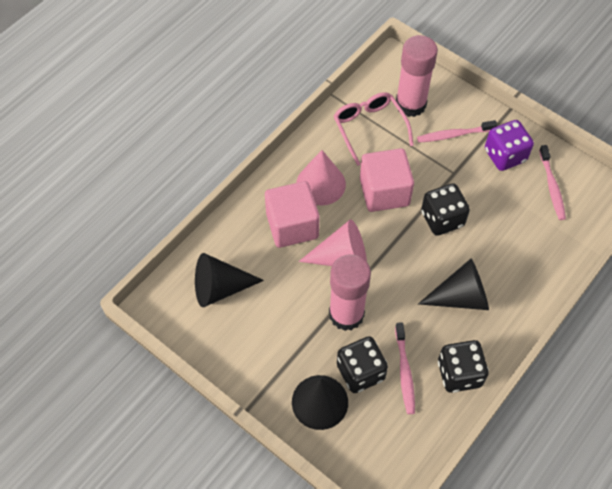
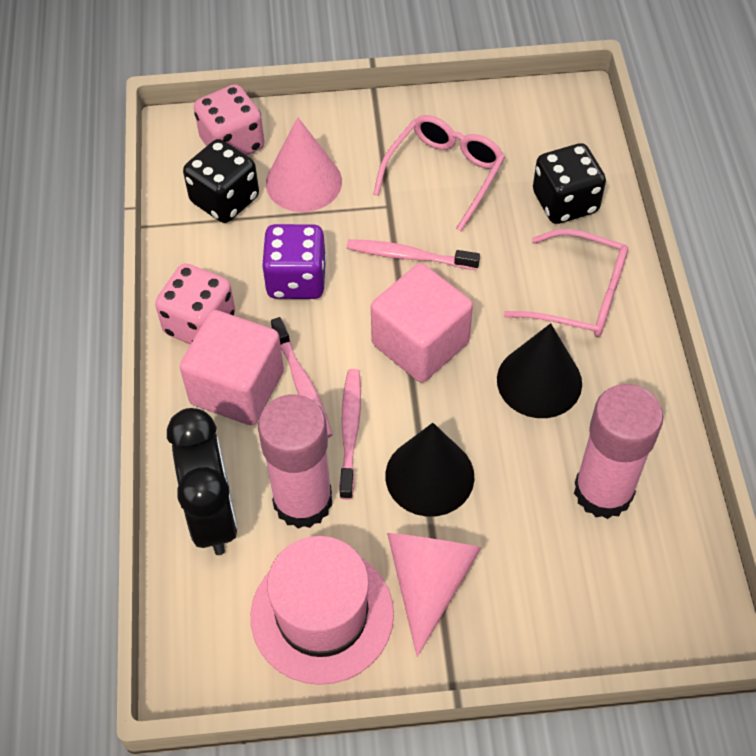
black clock: 0 -> 1
black cone: 3 -> 2
black dice: 3 -> 2
pink dice: 0 -> 2
pink glasses: 1 -> 2
pink hat: 0 -> 1

